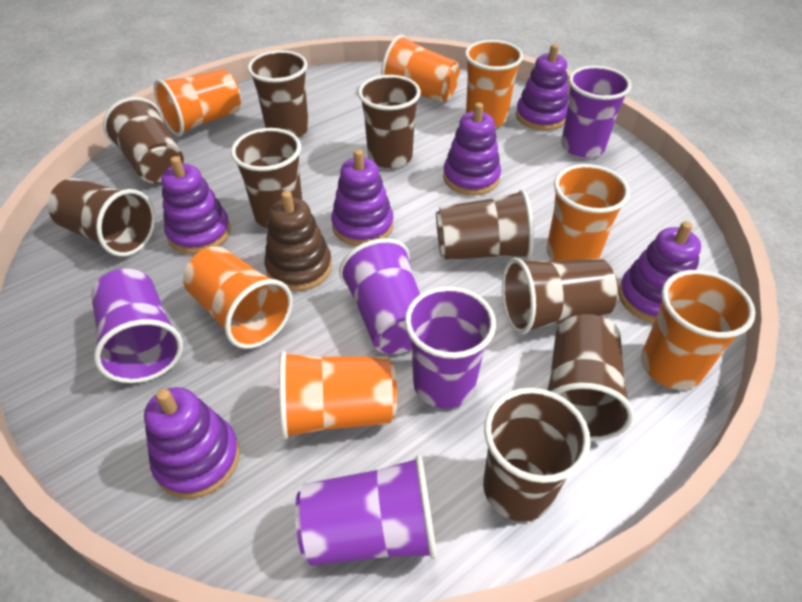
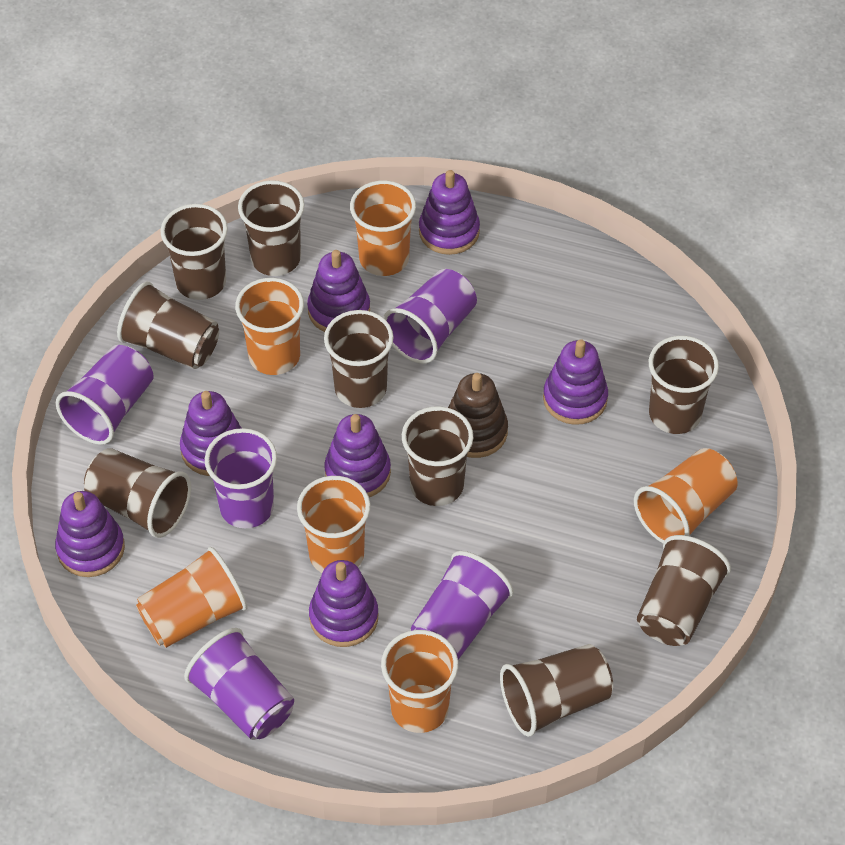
orange cup: 7 -> 6
purple stacking toy: 6 -> 7

